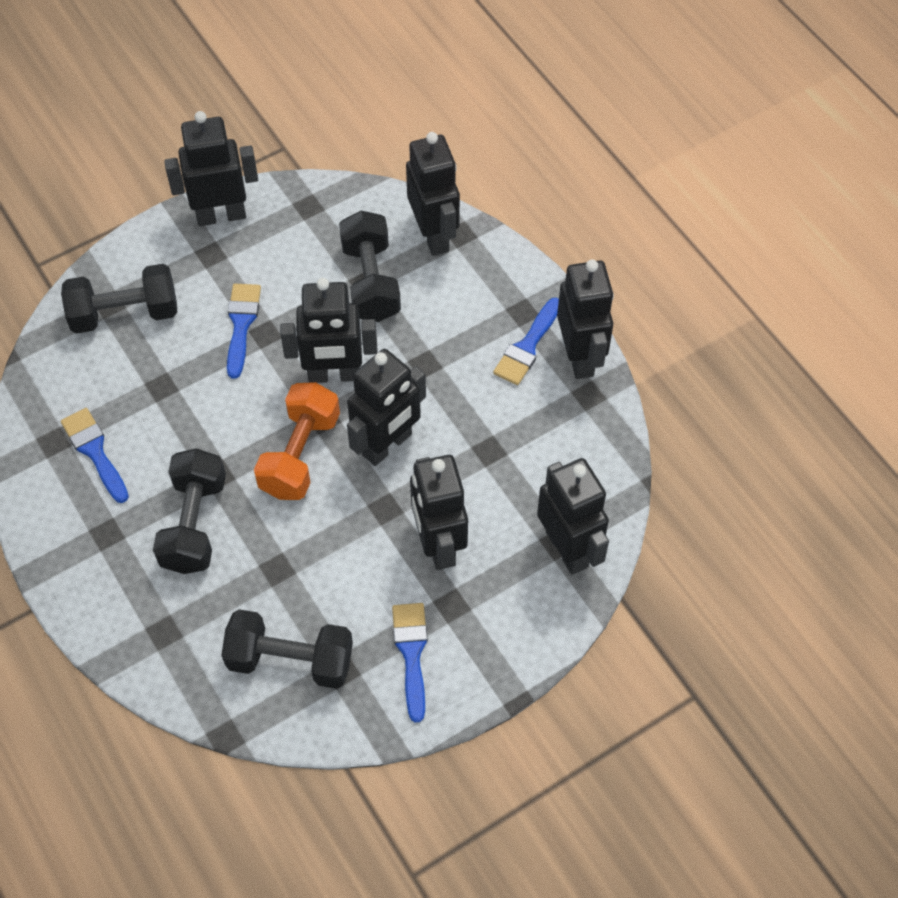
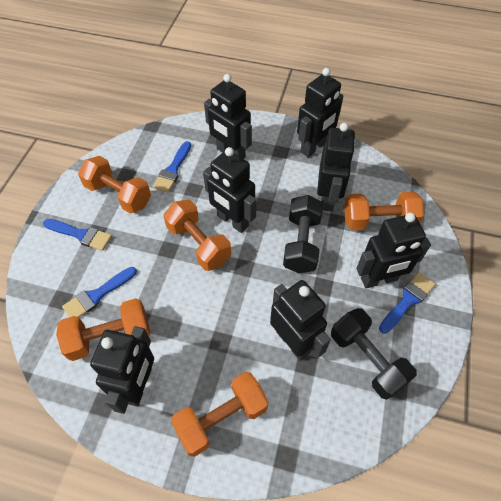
black dumbbell: 4 -> 2
orange dumbbell: 1 -> 5

